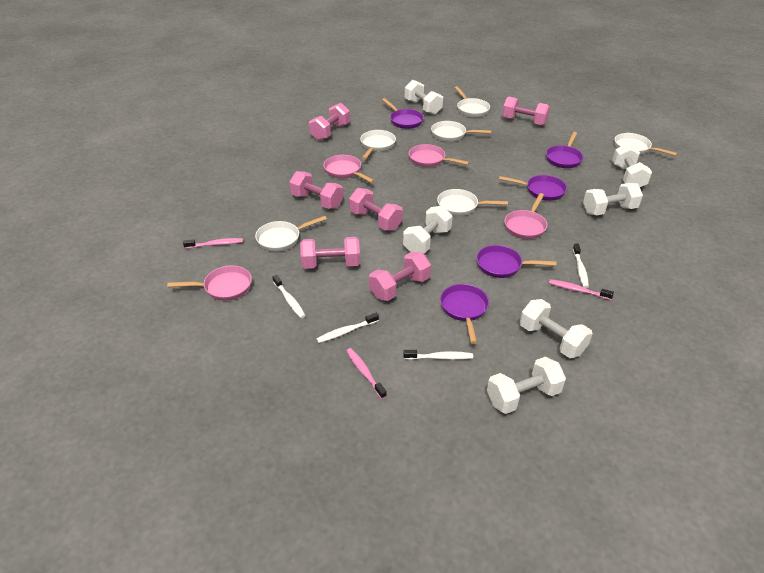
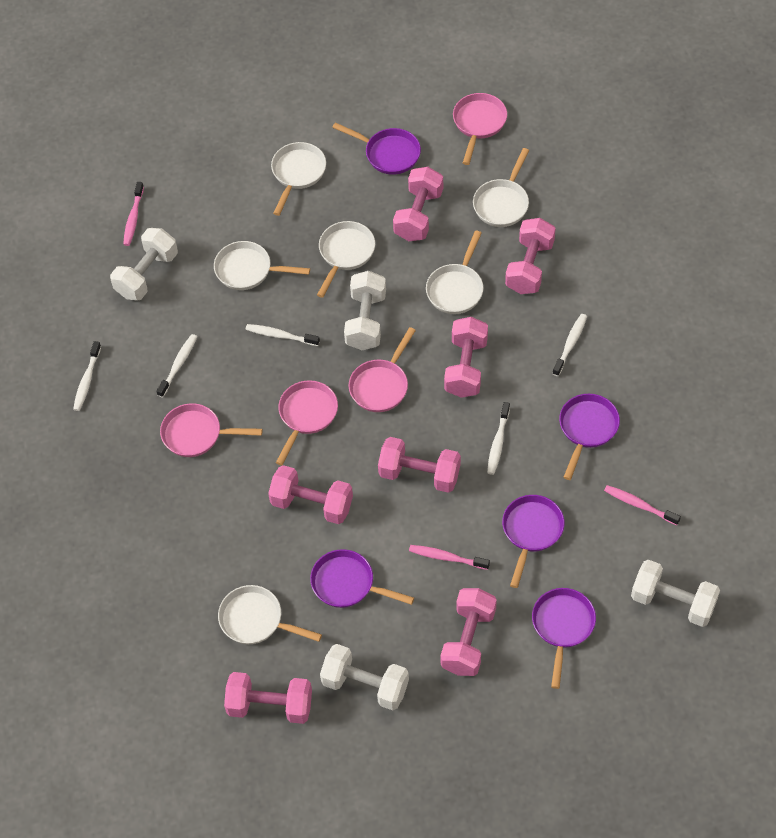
pink dumbbell: 6 -> 7
white dumbbell: 6 -> 4
white toothbrush: 4 -> 5

